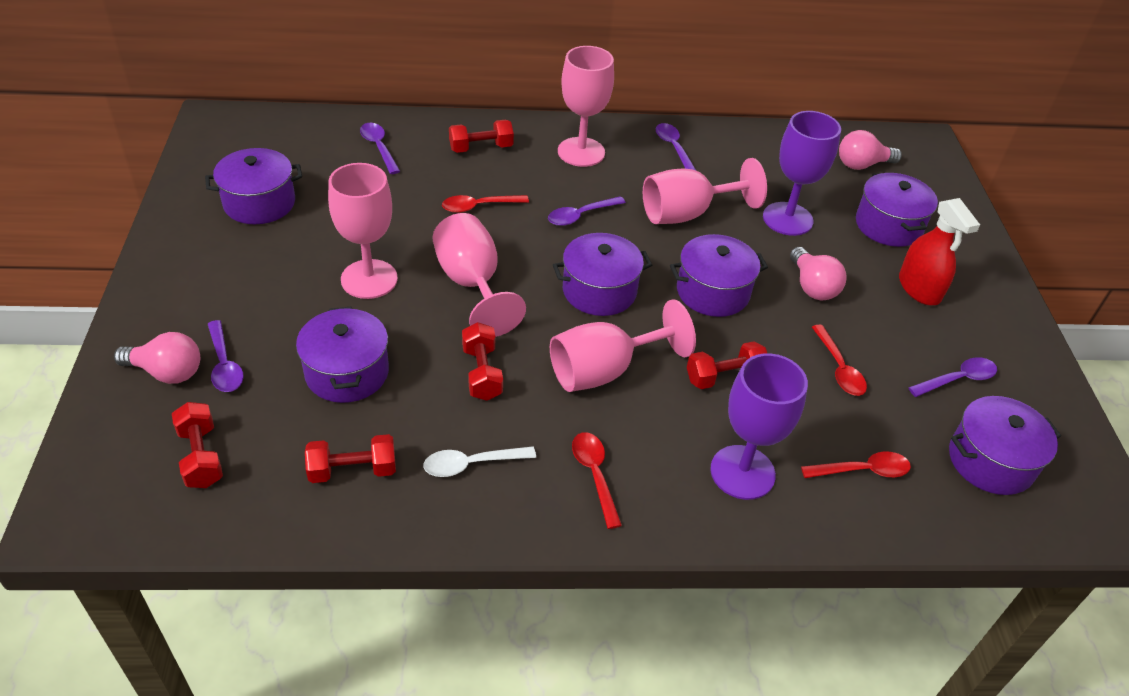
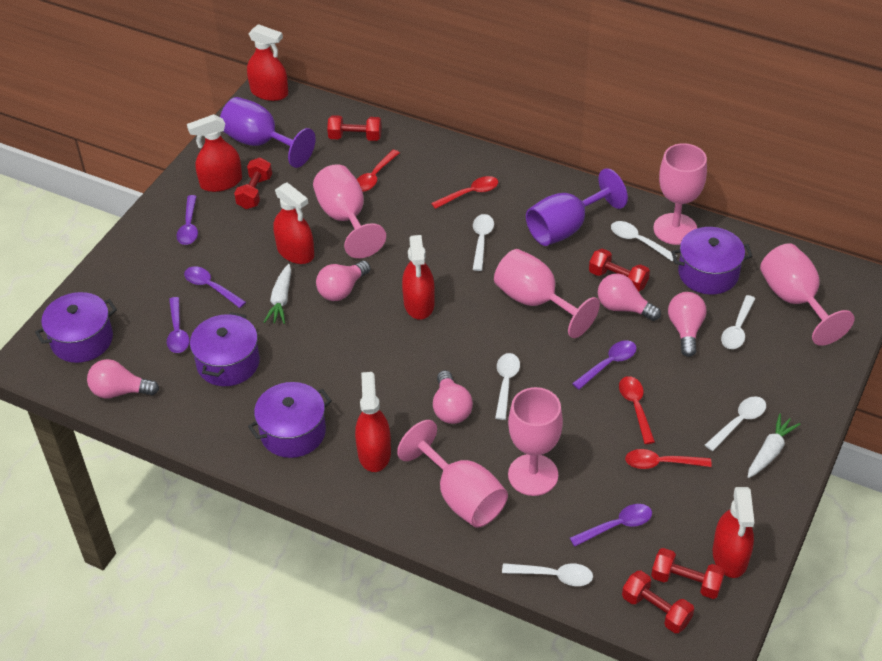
pink goblet: 5 -> 6
pink light bulb: 3 -> 5
purple pot: 6 -> 4
red spray bottle: 1 -> 6
white carrot: 0 -> 2
white spoon: 1 -> 6

